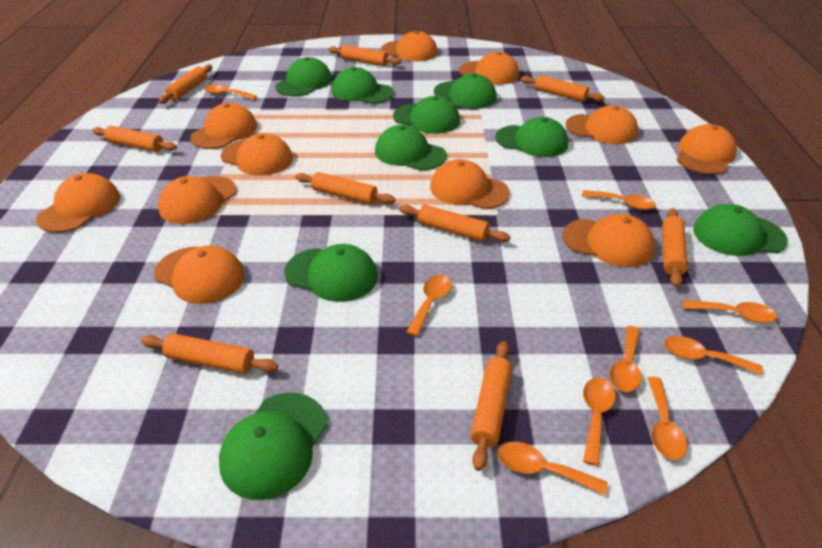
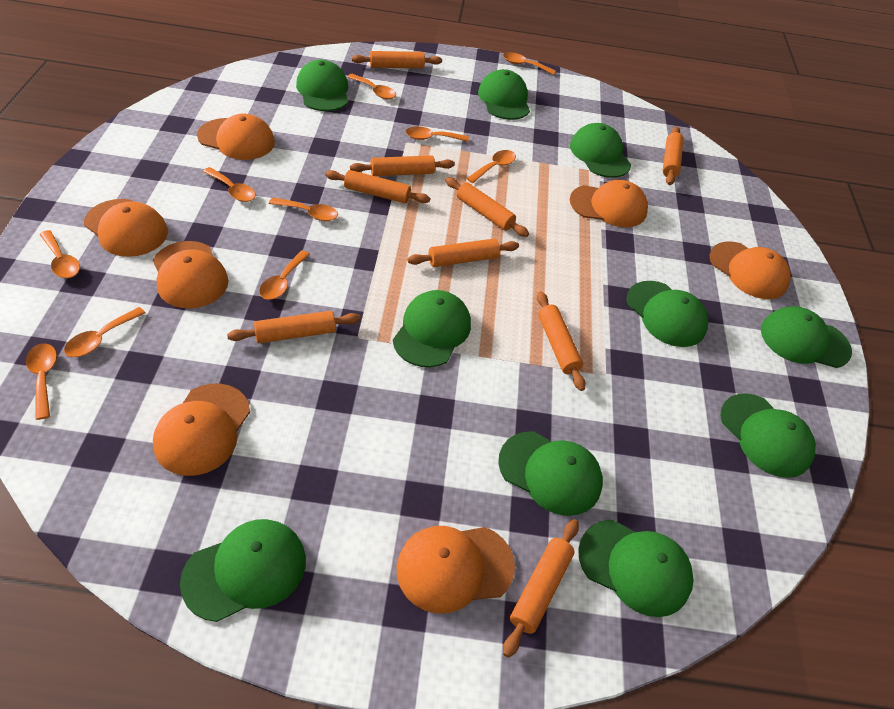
green cap: 9 -> 10
orange cap: 11 -> 7
orange spoon: 9 -> 10

